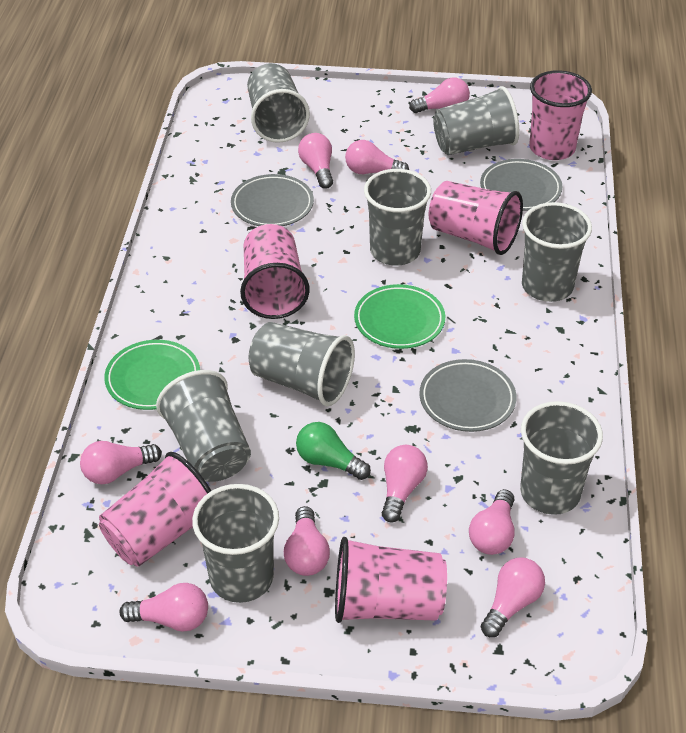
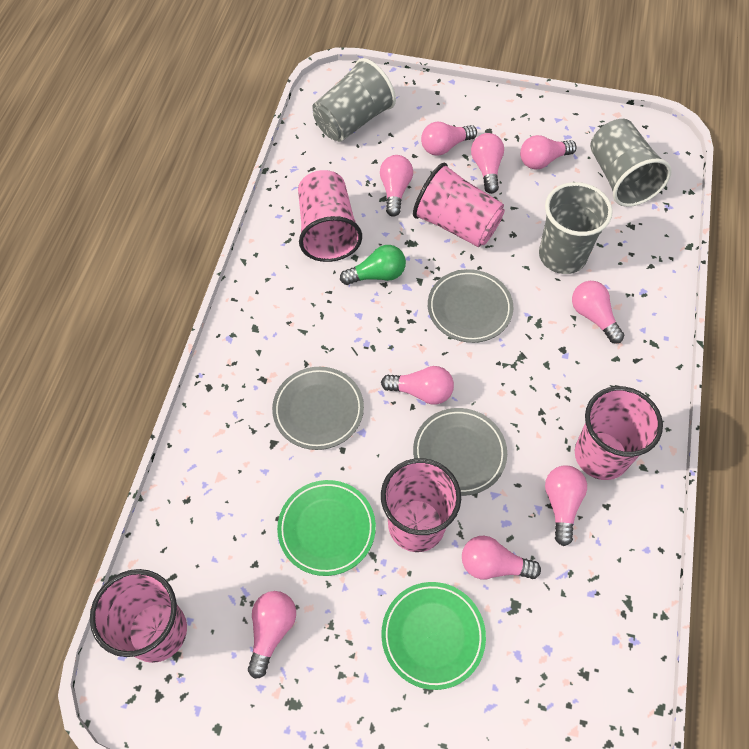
grey cup: 8 -> 3

